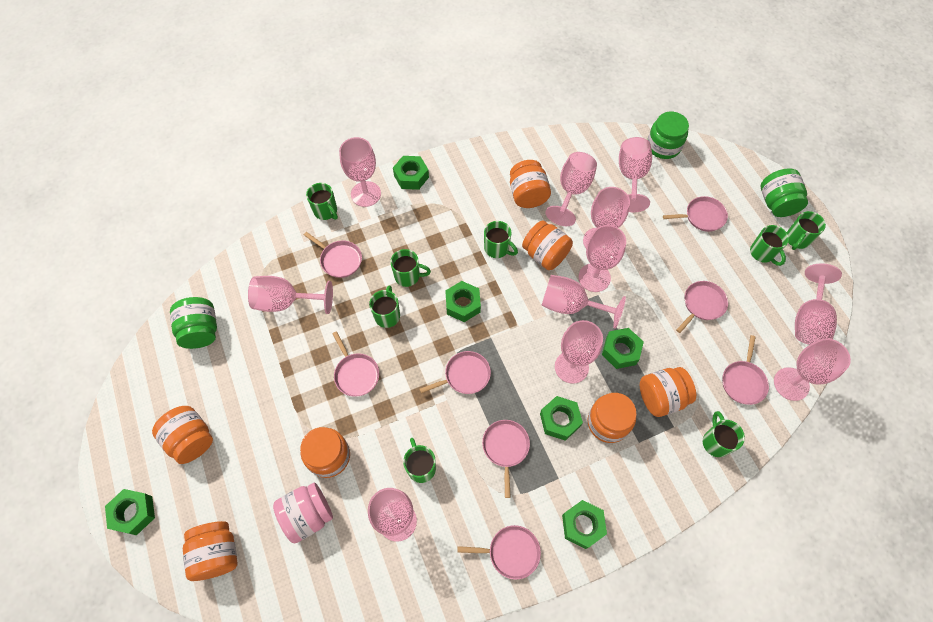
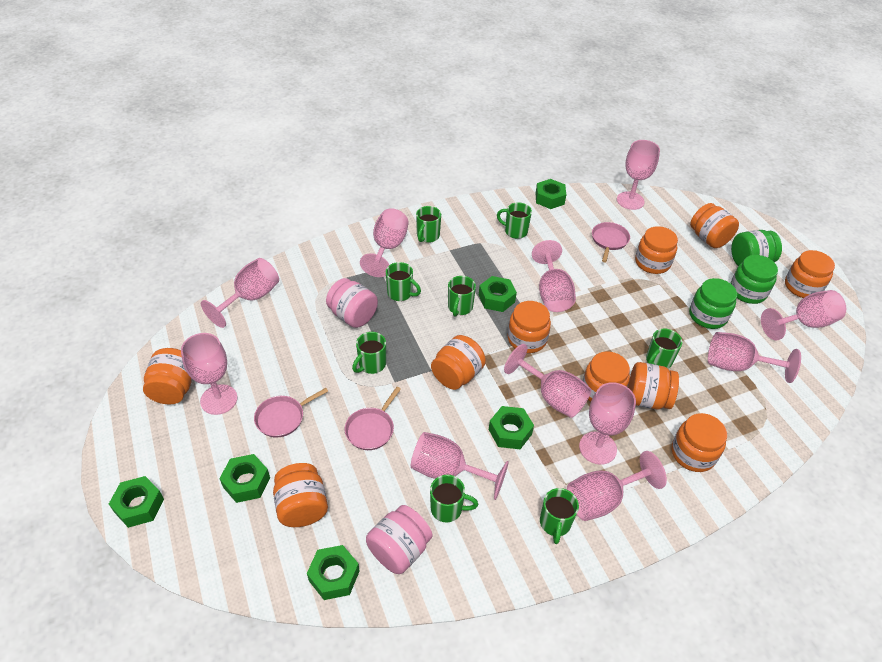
orange jar: 7 -> 10
pink jar: 1 -> 2
pink pan: 8 -> 3

